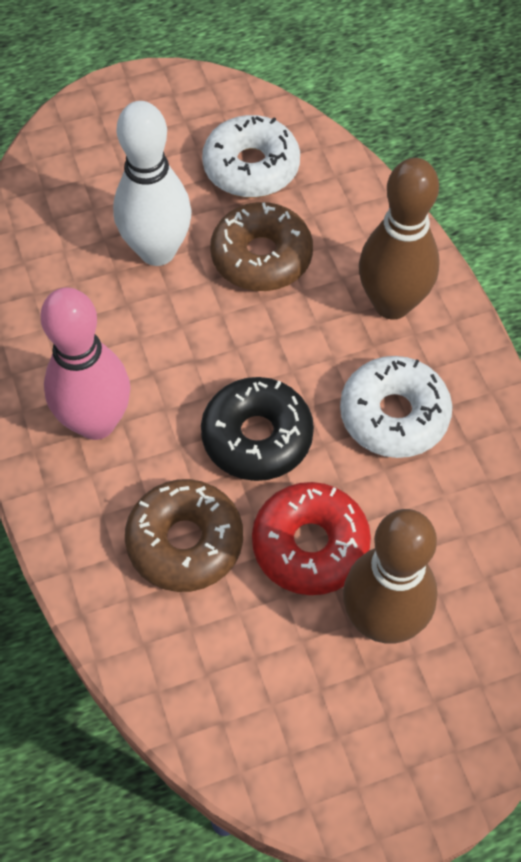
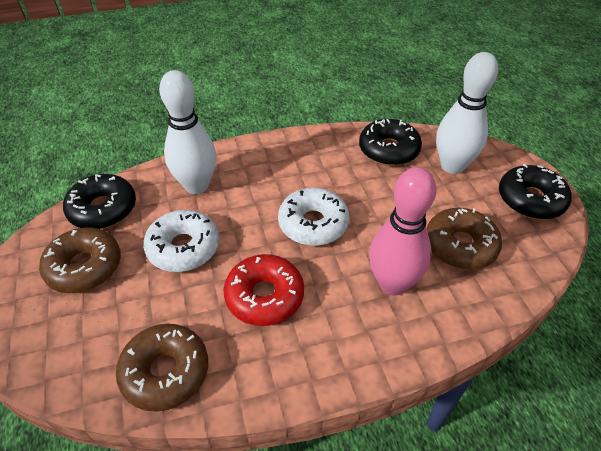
black donut: 1 -> 3
brown bowling pin: 2 -> 0
brown donut: 2 -> 3
white bowling pin: 1 -> 2

